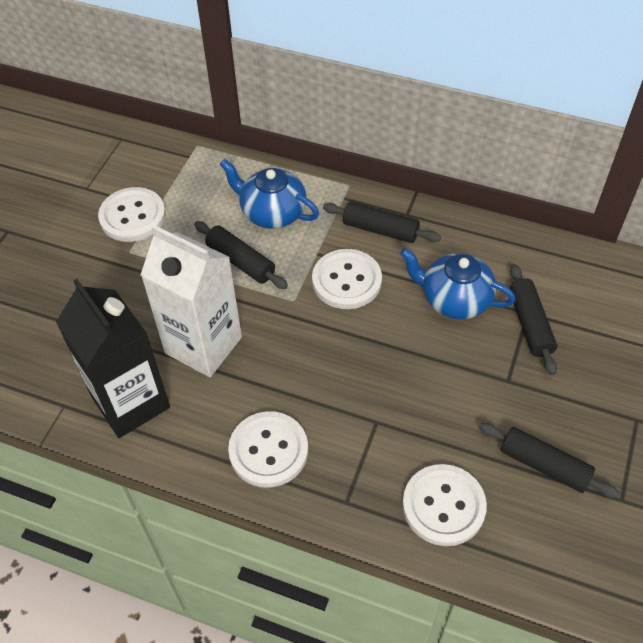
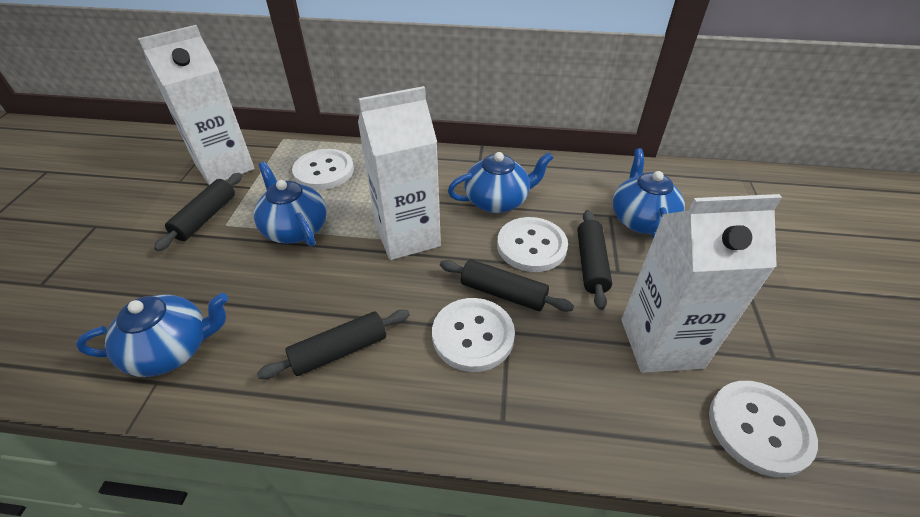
black carton: 1 -> 0
blue teapot: 2 -> 4
white carton: 1 -> 3

